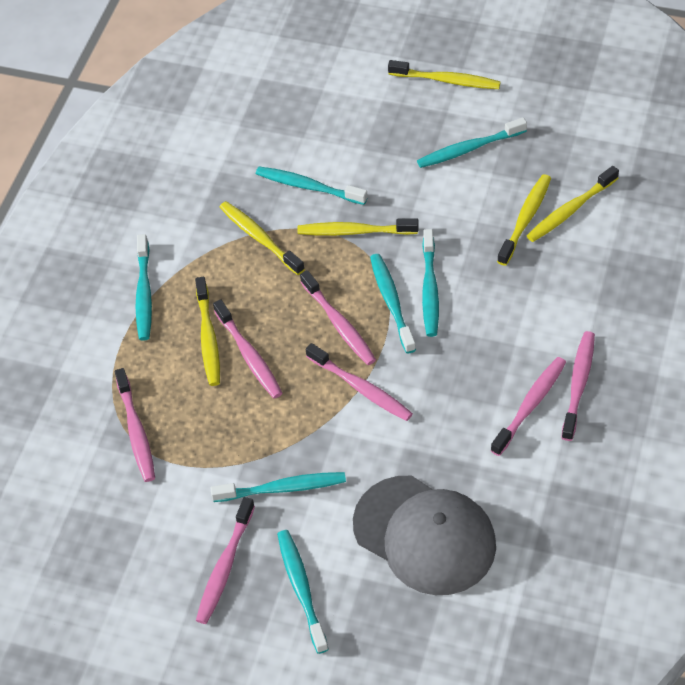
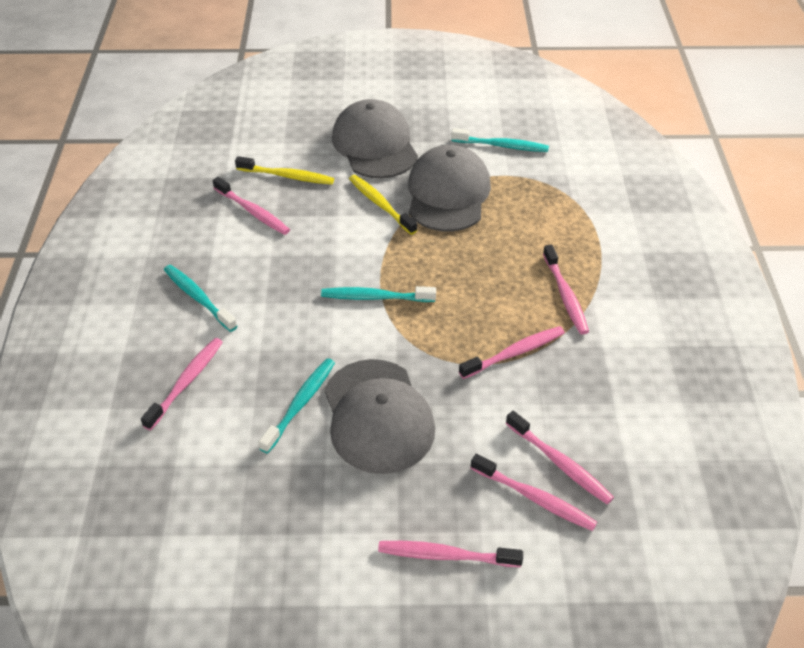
grey cap: 1 -> 3
turquoise toothbrush: 7 -> 4
yellow toothbrush: 6 -> 2

